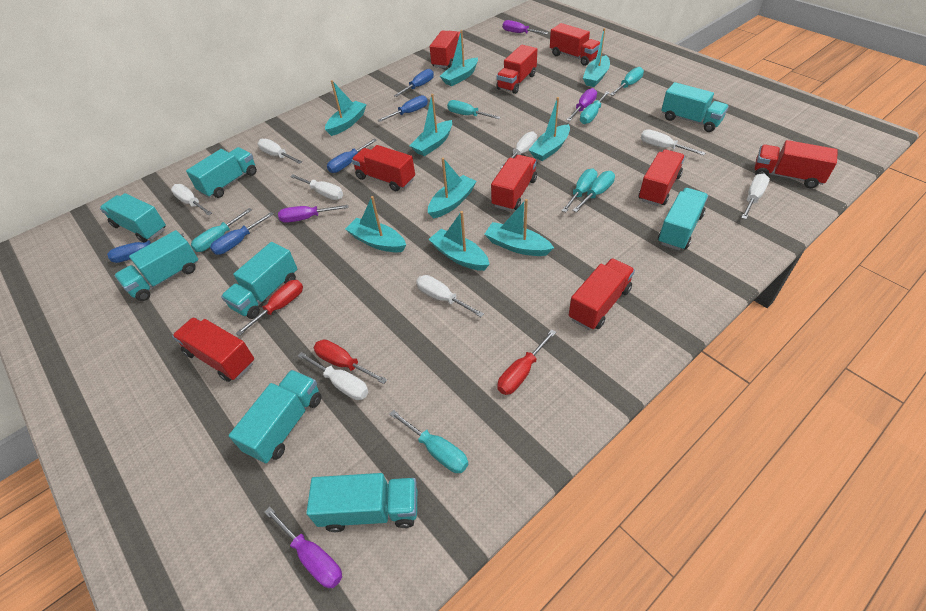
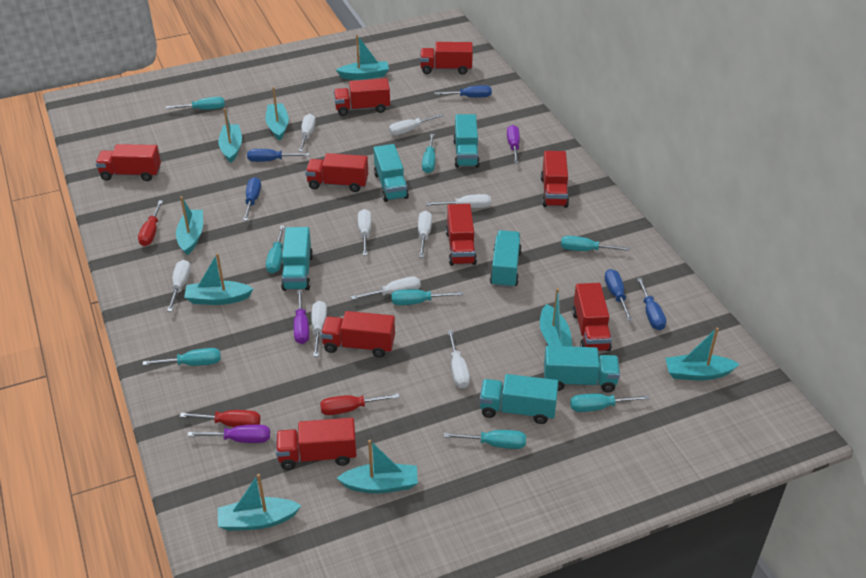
purple screwdriver: 4 -> 3
turquoise screwdriver: 7 -> 8
turquoise truck: 8 -> 6
white screwdriver: 8 -> 9

